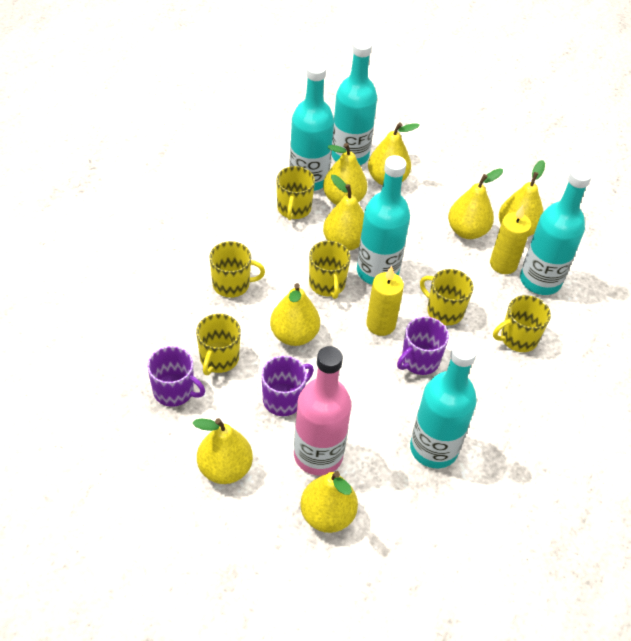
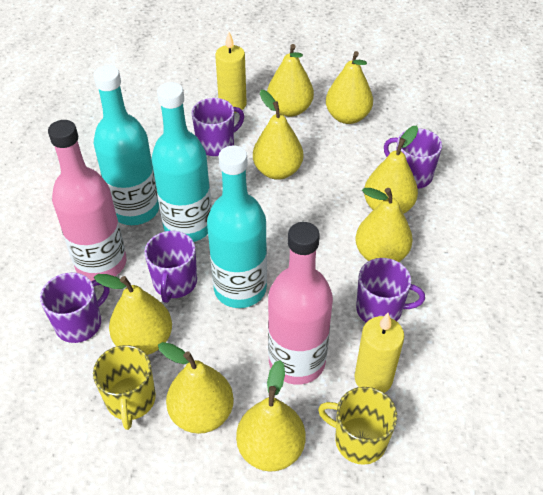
pink bottle: 1 -> 2
purple mug: 3 -> 5
turquoise bottle: 5 -> 3
yellow mug: 6 -> 2

